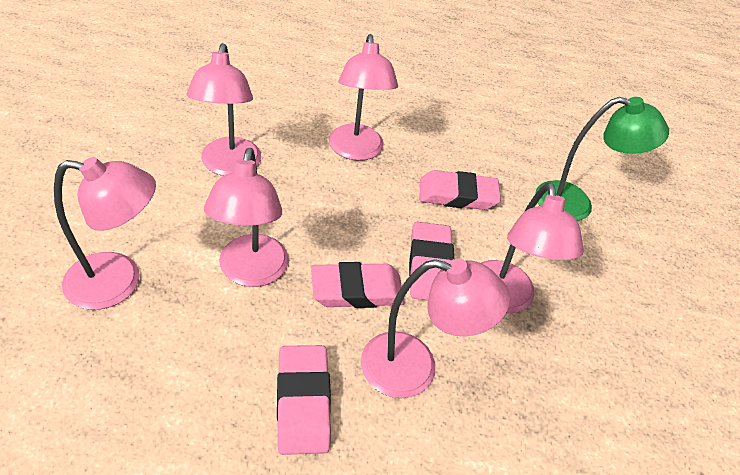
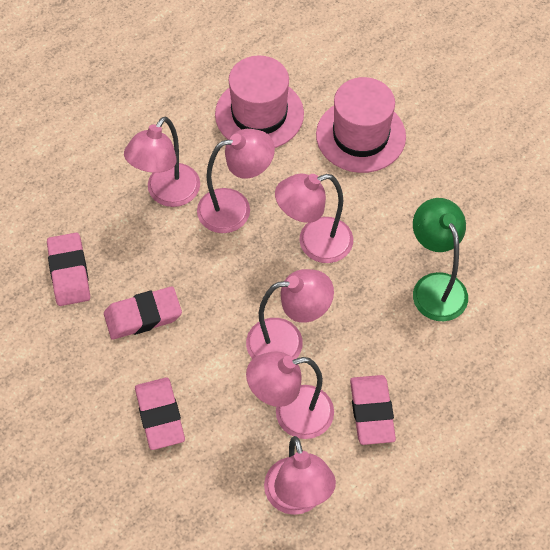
pink hat: 0 -> 2

